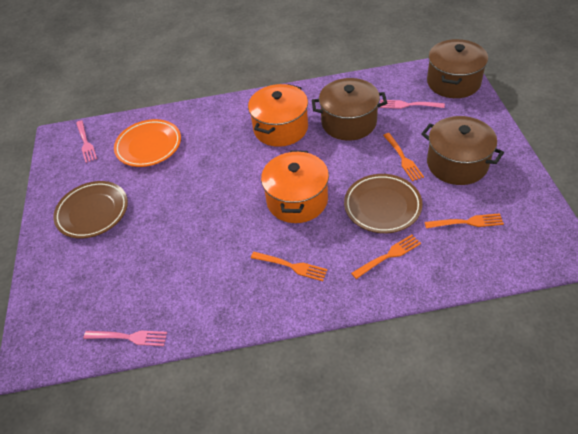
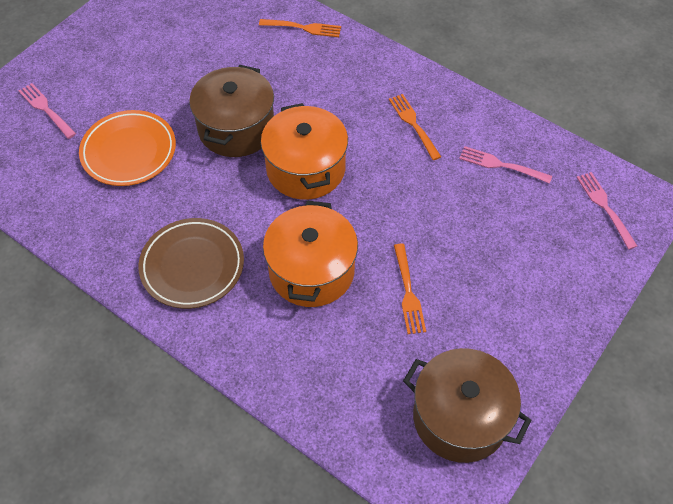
brown plate: 2 -> 1
brown pot: 3 -> 2
orange fork: 4 -> 3

